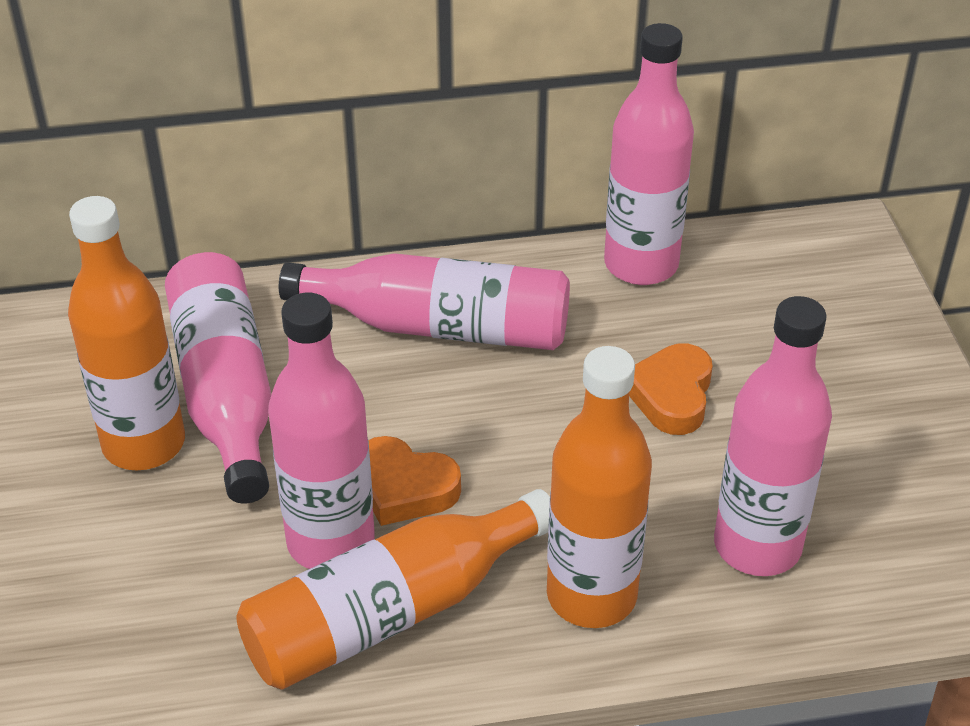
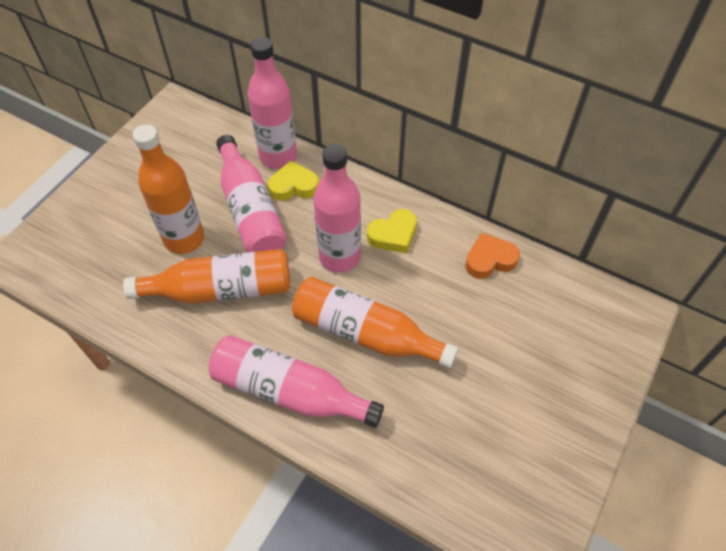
orange heart: 2 -> 1
pink bottle: 5 -> 4
yellow heart: 0 -> 2

